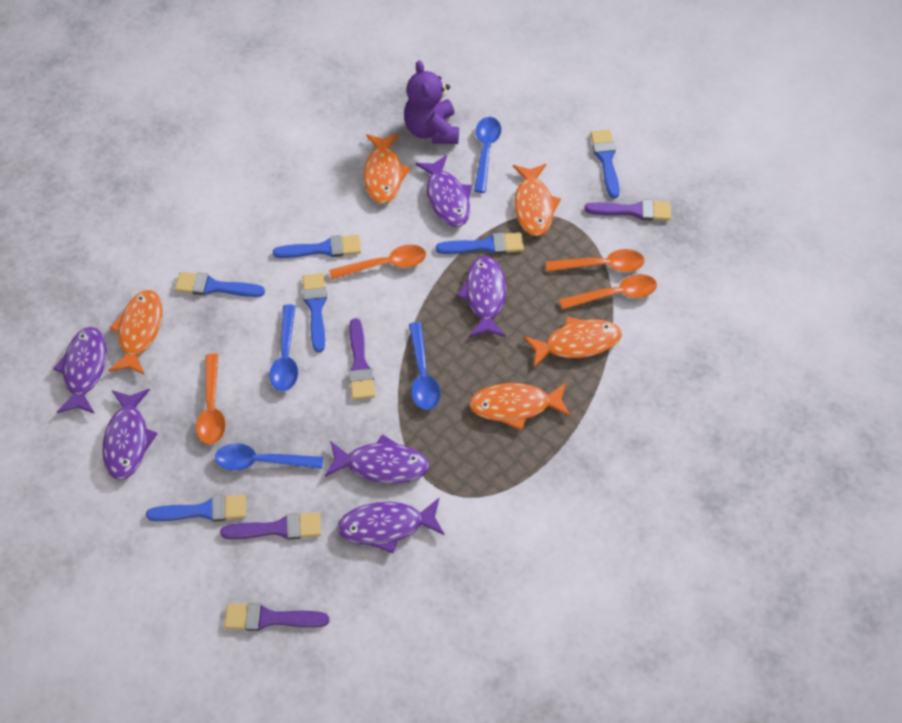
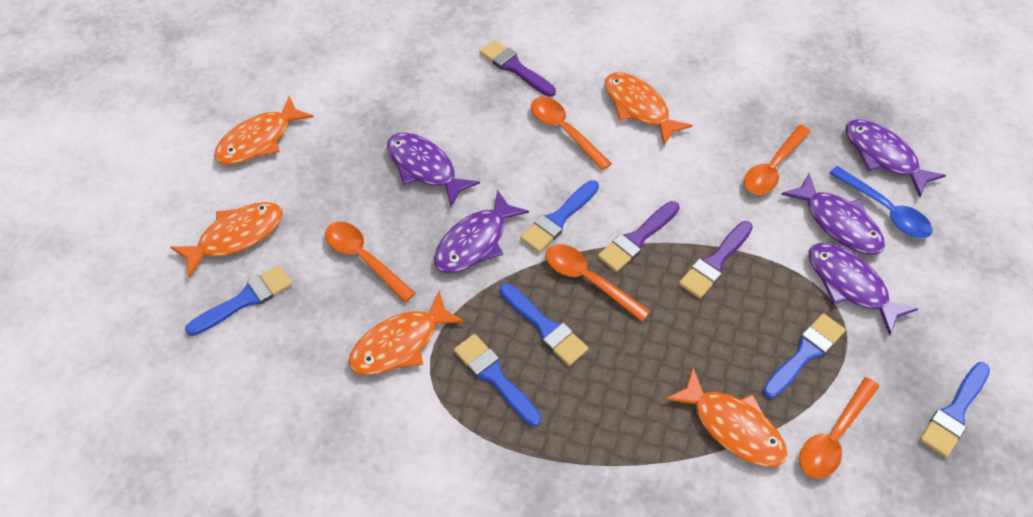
blue spoon: 4 -> 1
orange spoon: 4 -> 5
purple brush: 4 -> 3
purple fish: 6 -> 5
purple teddy bear: 1 -> 0

